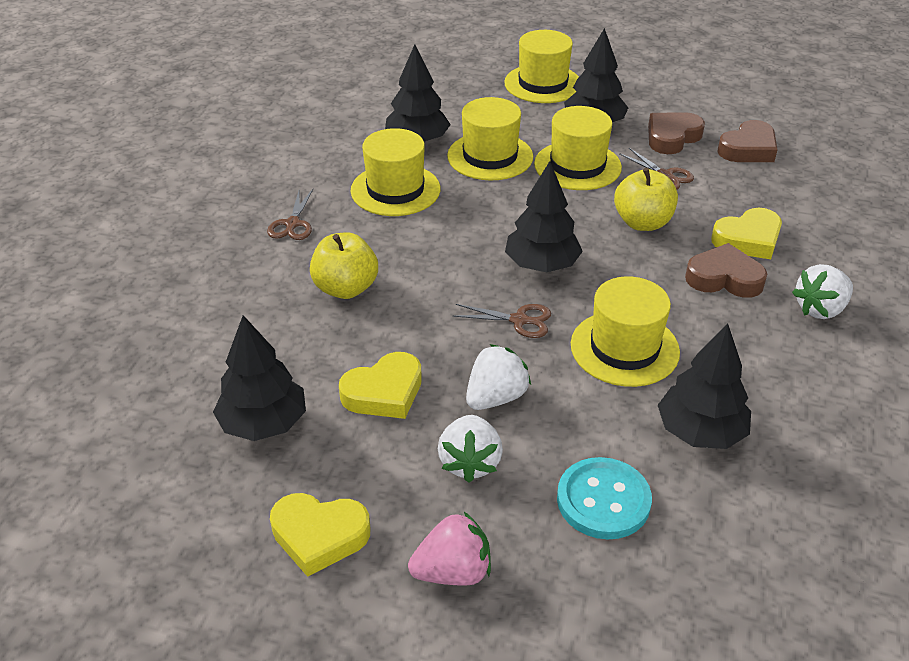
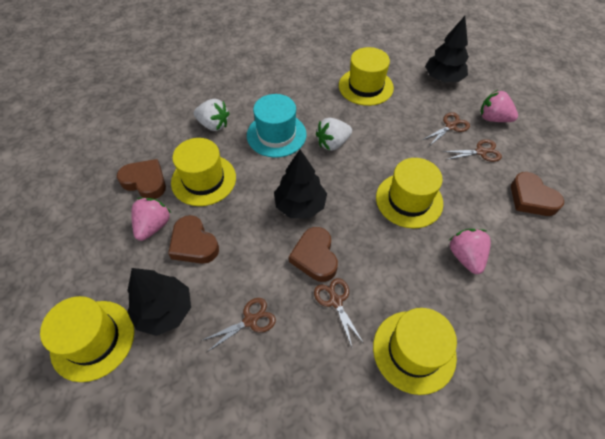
black tree: 5 -> 3
brown heart: 3 -> 4
brown scissors: 3 -> 4
pink strawberry: 1 -> 3
turquoise button: 1 -> 0
turquoise hat: 0 -> 1
white strawberry: 3 -> 2
yellow apple: 2 -> 0
yellow heart: 3 -> 0

